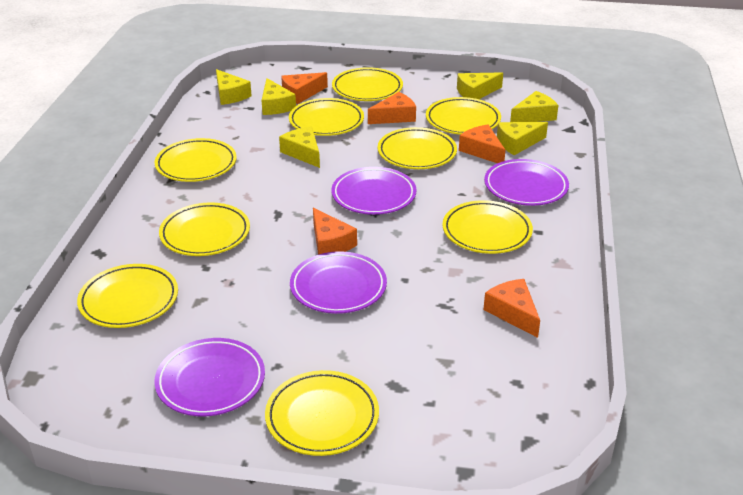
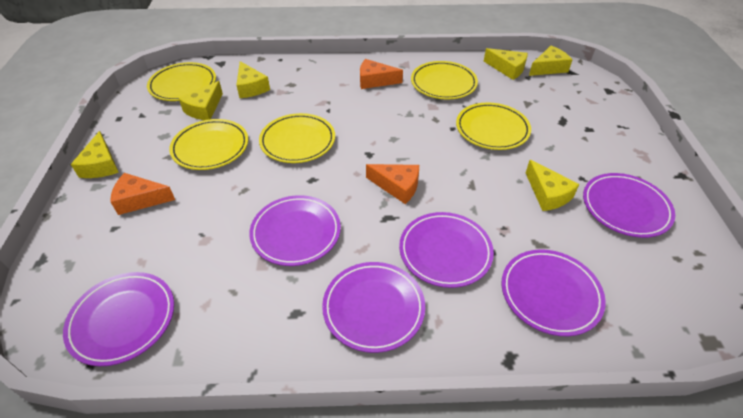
orange cheese: 5 -> 3
purple plate: 4 -> 6
yellow plate: 9 -> 5

